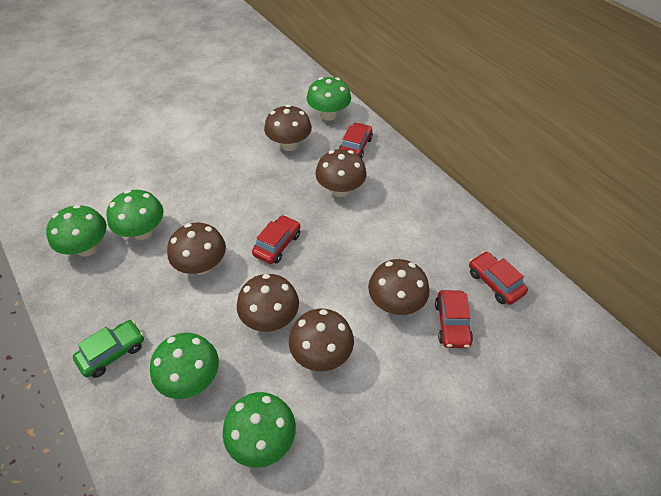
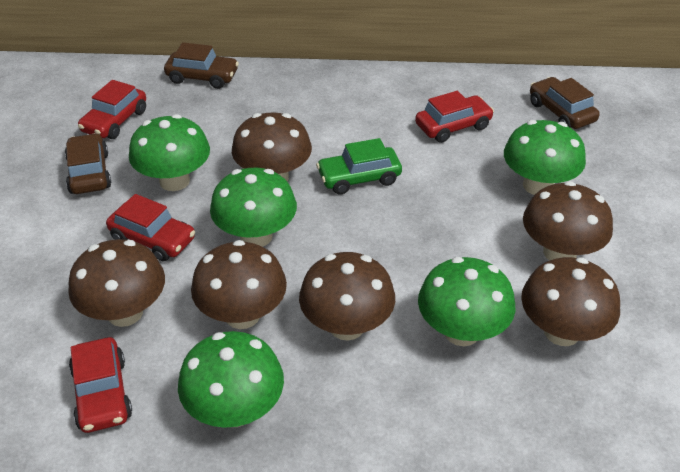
brown car: 0 -> 3

